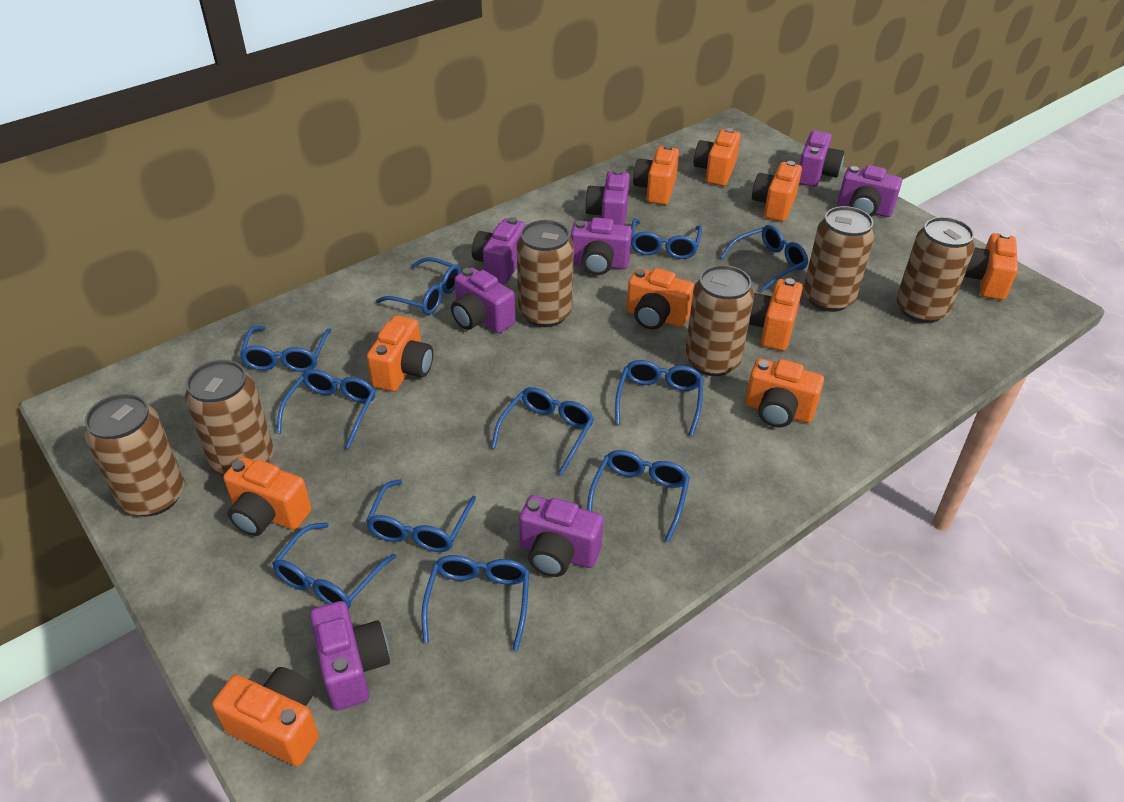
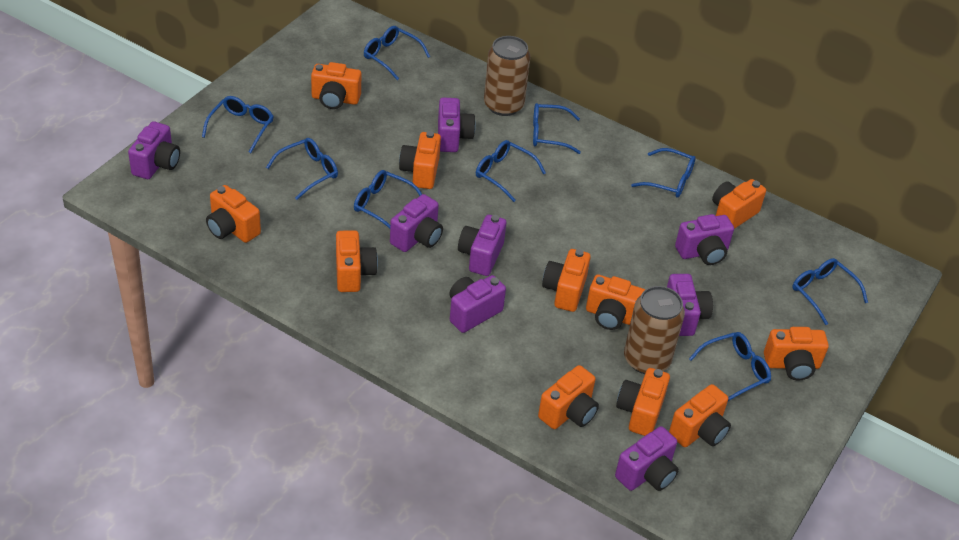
blue glasses: 11 -> 9
brown can: 6 -> 2
orange camera: 10 -> 11

